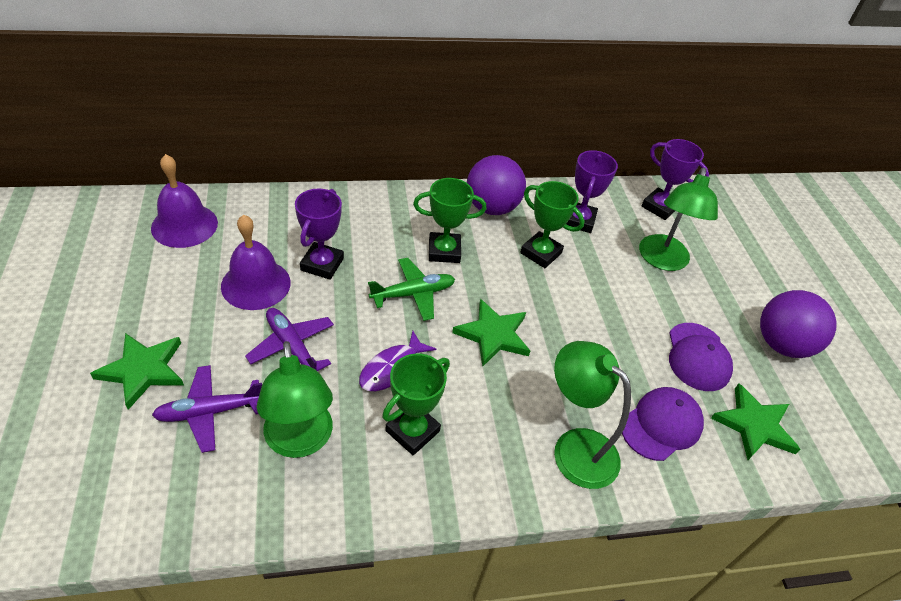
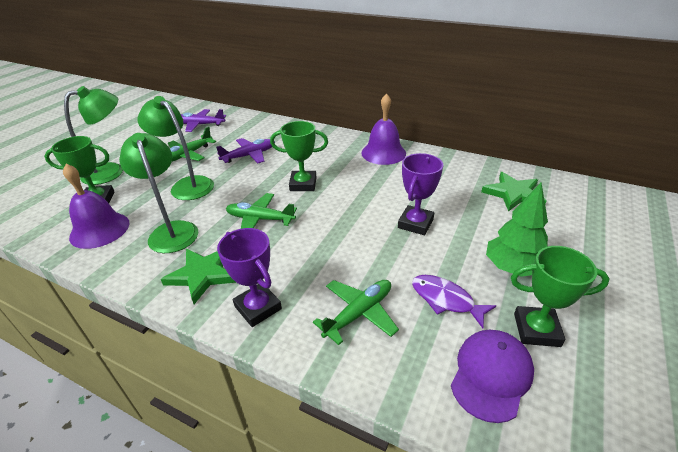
green plane: 1 -> 3
green star: 3 -> 2
green tree: 0 -> 1
purple ball: 2 -> 0
purple cap: 2 -> 1
purple trophy: 3 -> 2

